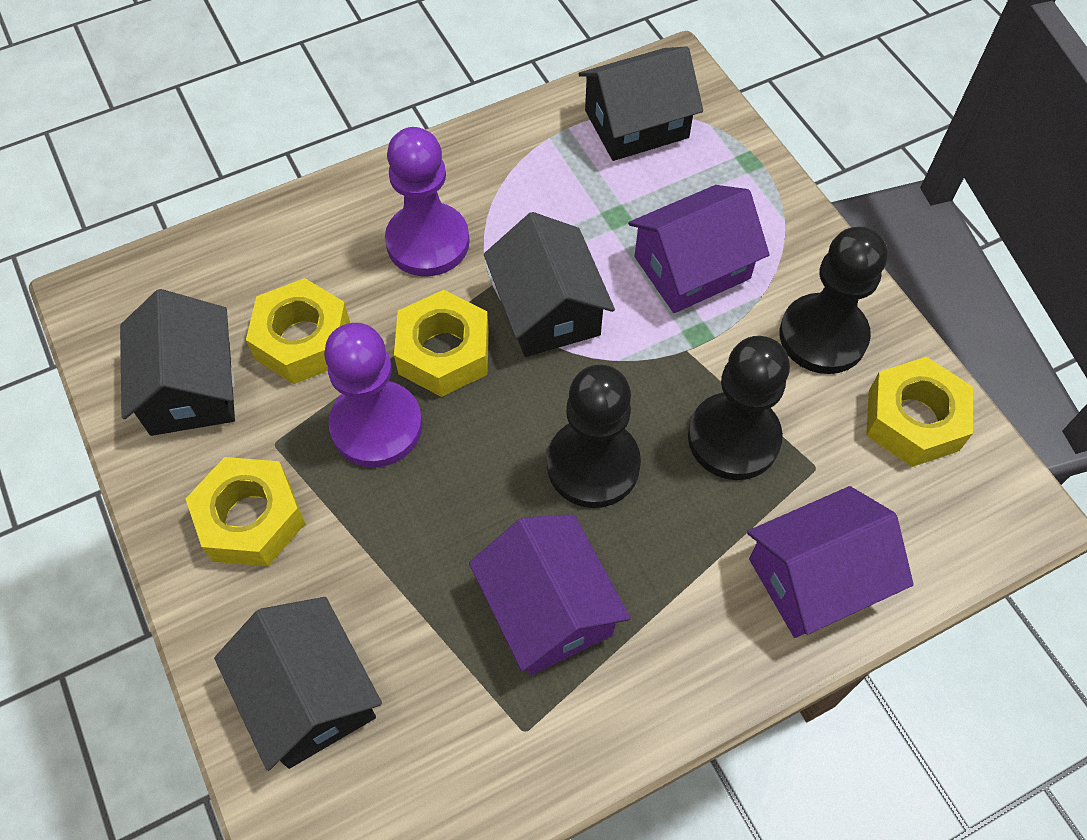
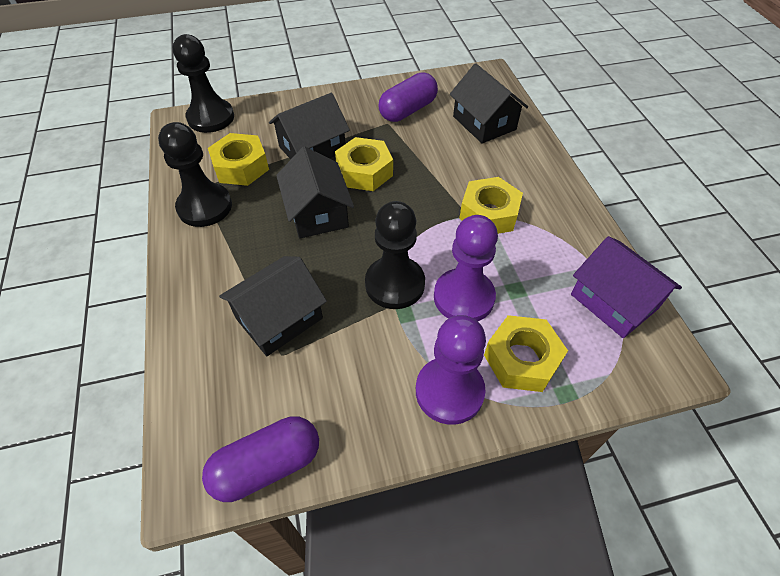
purple capsule: 0 -> 2
purple house: 3 -> 1

